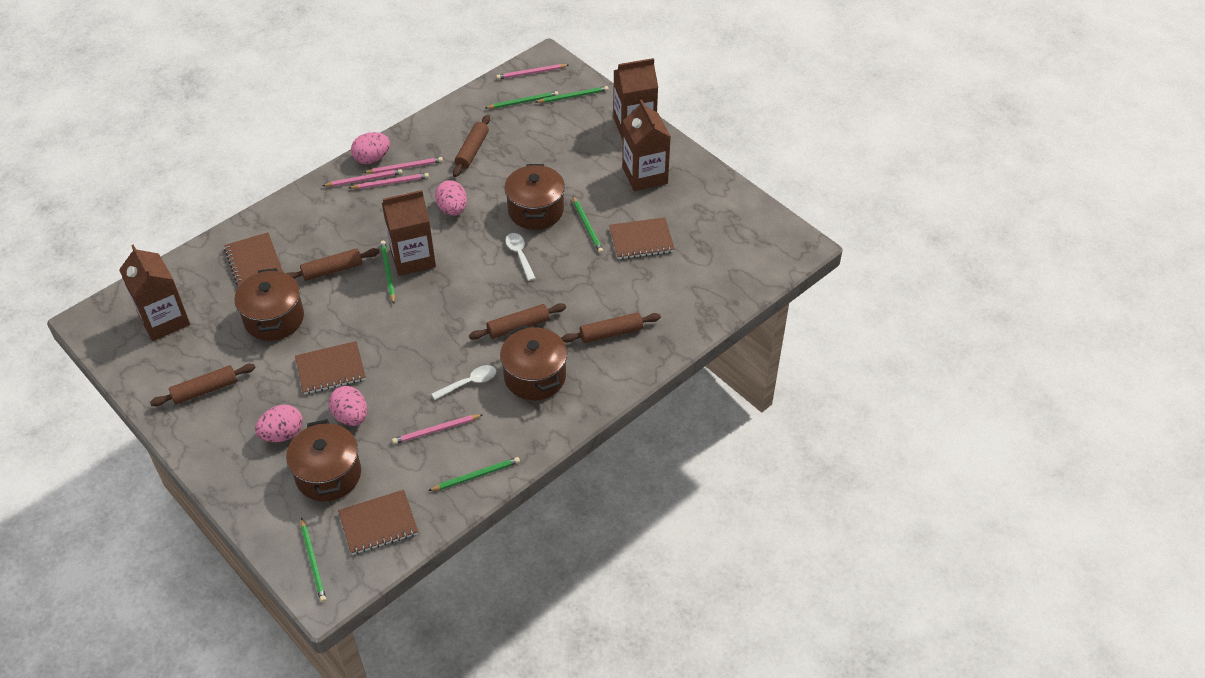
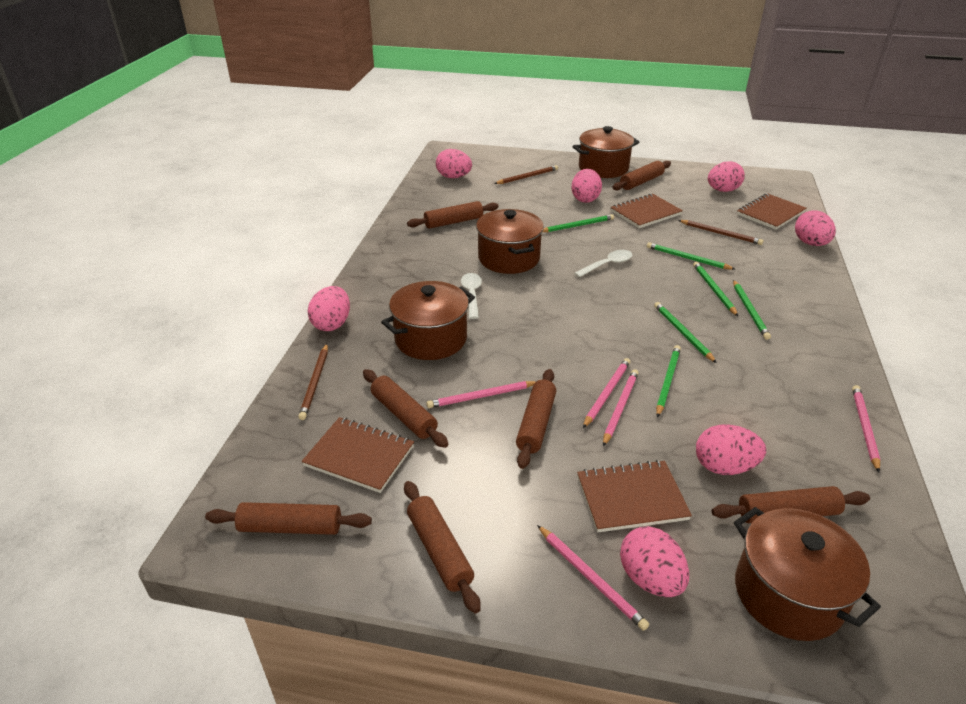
brown carton: 4 -> 0
brown pencil: 0 -> 3
brown rolling pin: 5 -> 7
pink egg: 4 -> 7

